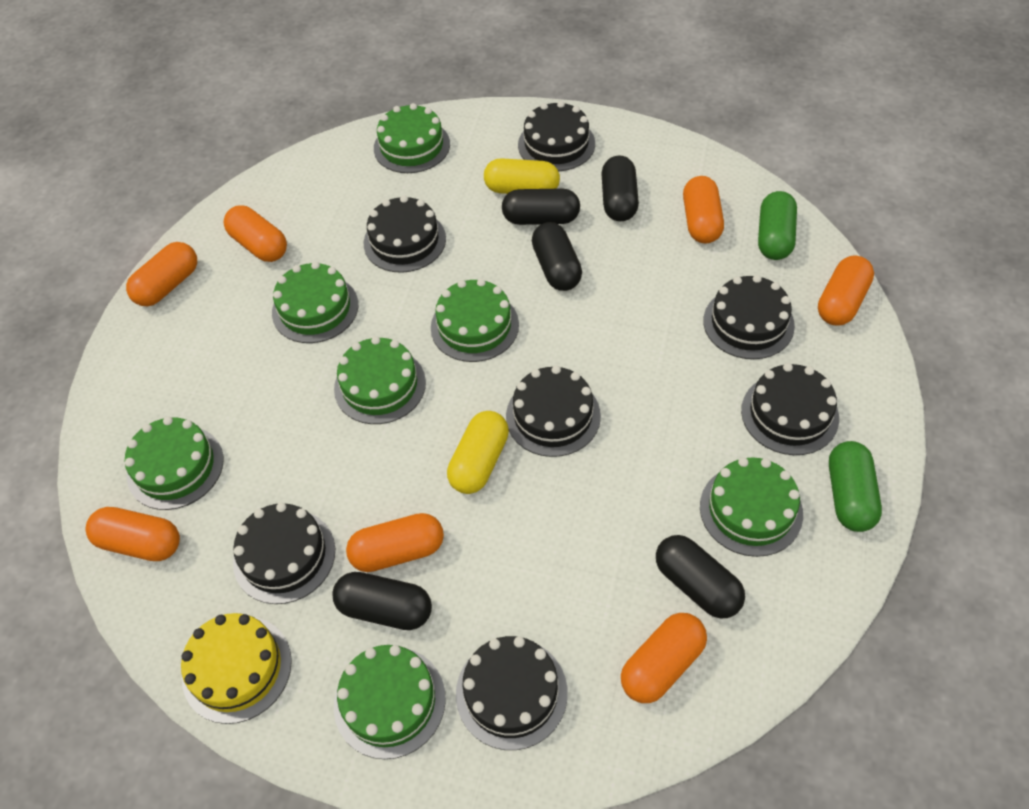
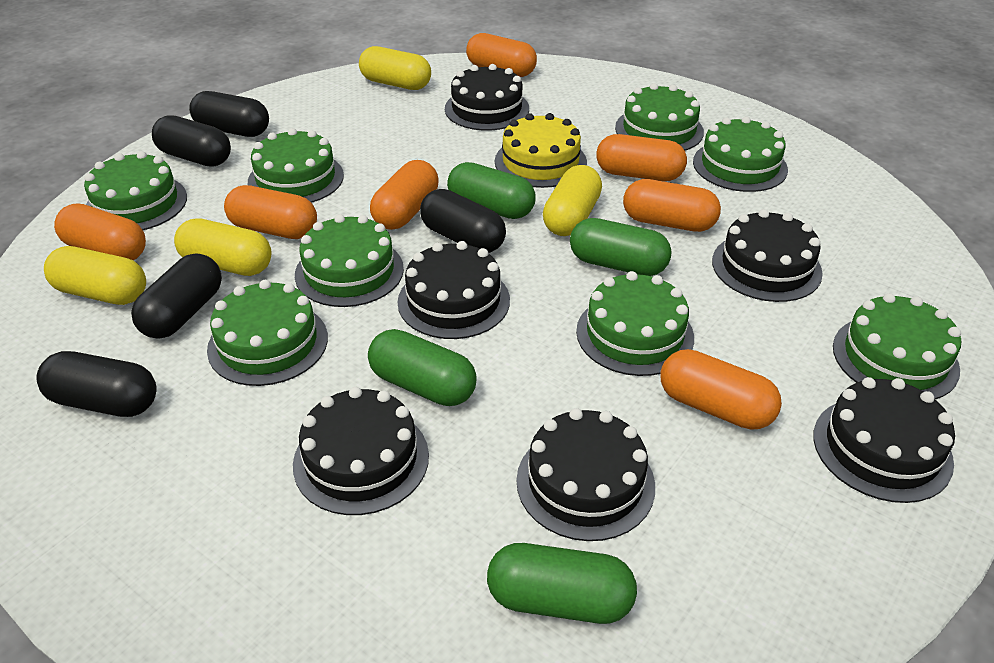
black cake: 7 -> 6
green cake: 7 -> 8
green capsule: 2 -> 4
yellow capsule: 2 -> 4

